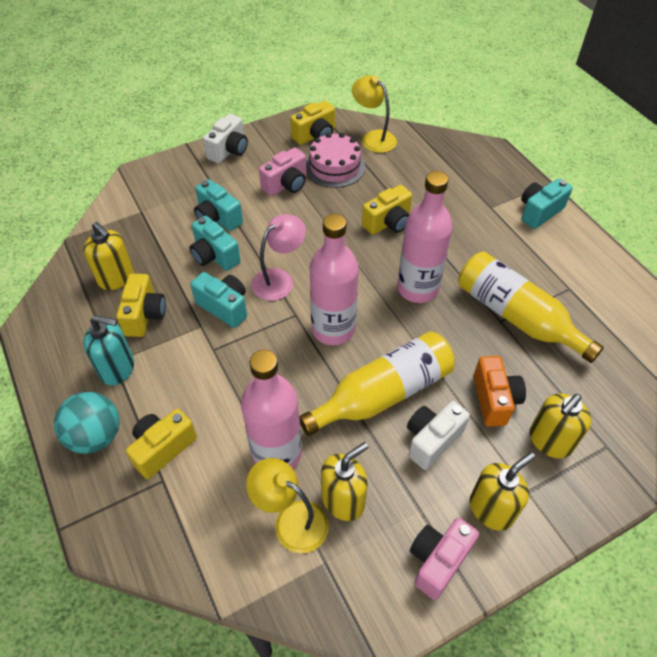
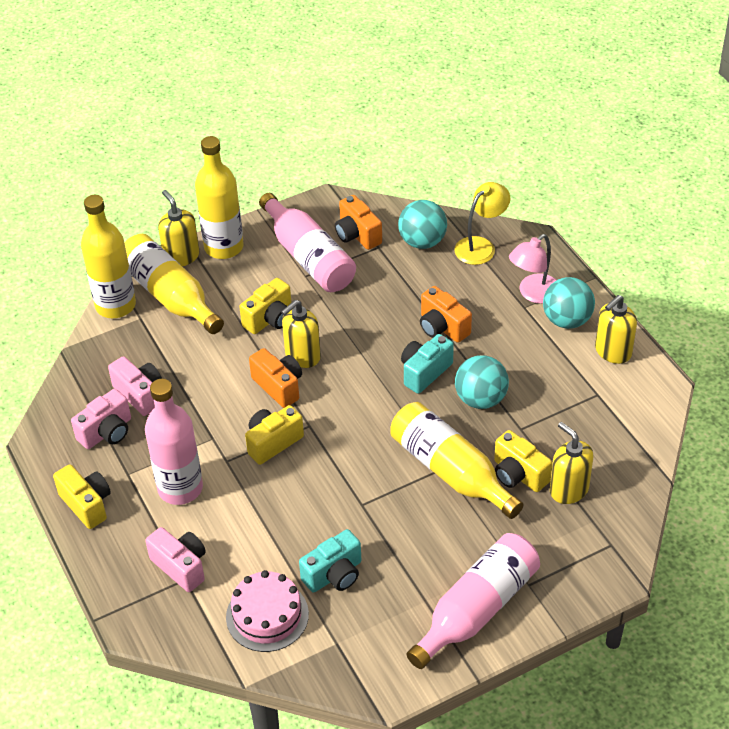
orange camera: 1 -> 3
pink camera: 2 -> 3
turquoise ball: 1 -> 3
turquoise camera: 4 -> 2
turquoise soap dispenser: 1 -> 0
white camera: 2 -> 0
yellow bottle: 2 -> 4
yellow lamp: 2 -> 1

